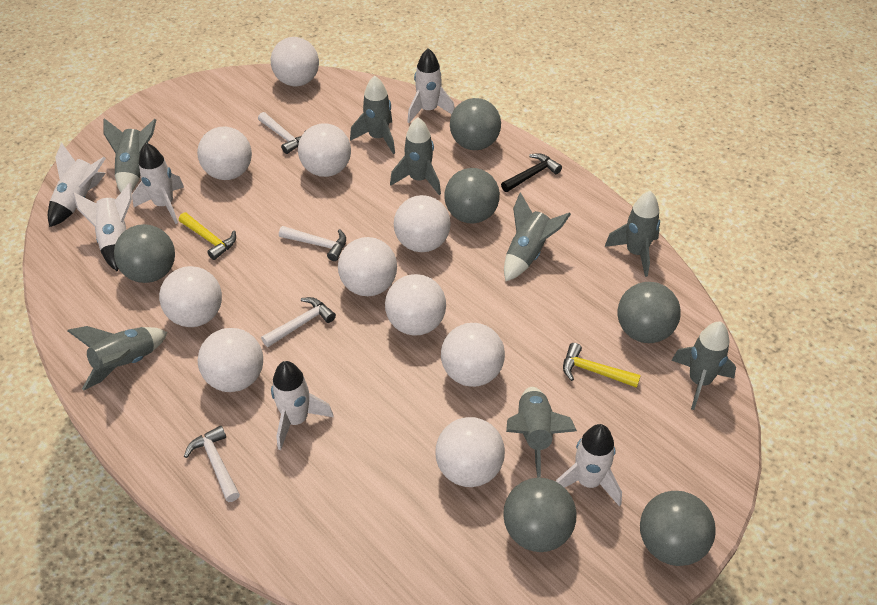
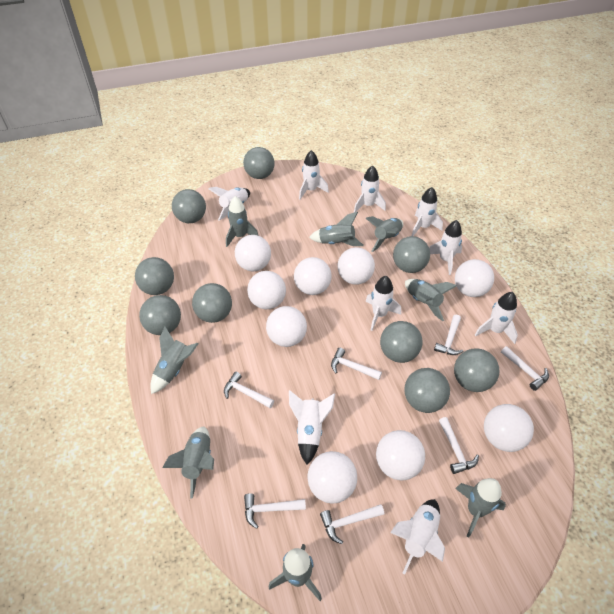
black hammer: 1 -> 0
grey ball: 6 -> 9
white ball: 10 -> 9
white hammer: 4 -> 7
white rocket: 6 -> 9
yellow hammer: 2 -> 0

